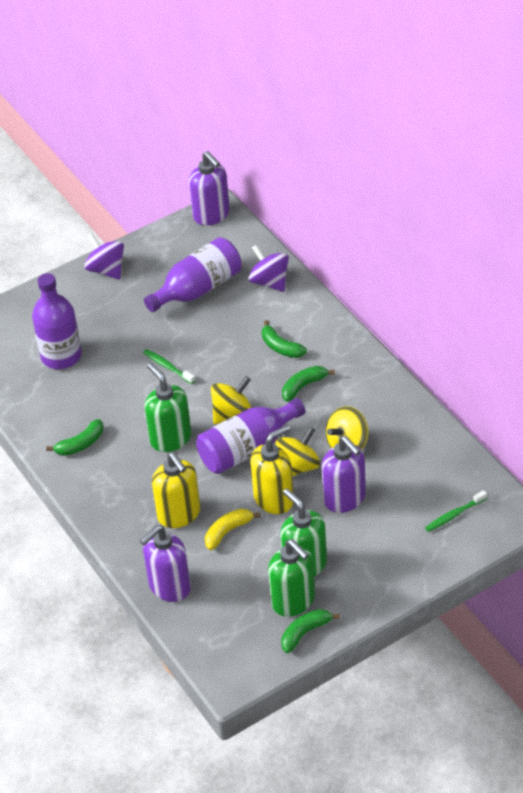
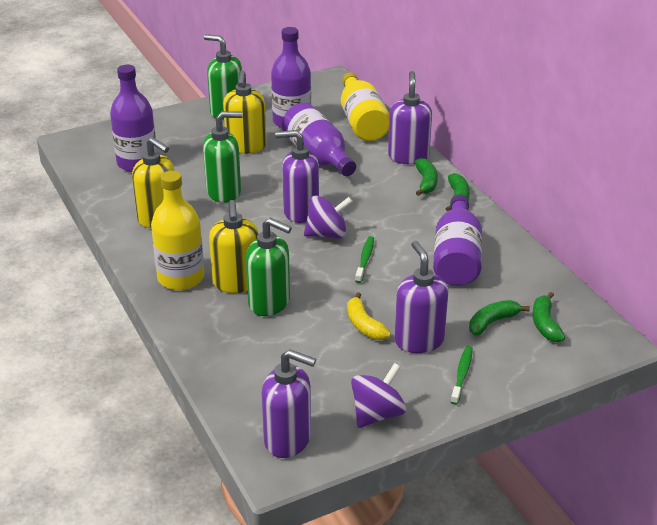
purple bottle: 3 -> 4
purple soap dispenser: 3 -> 4
yellow bottle: 0 -> 2
yellow soap dispenser: 2 -> 3
yellow spinning top: 3 -> 0

